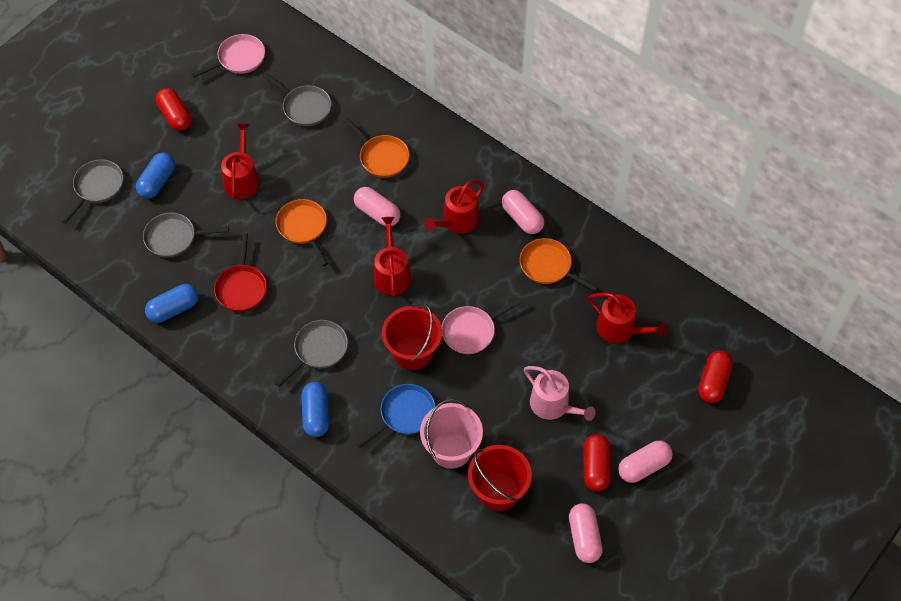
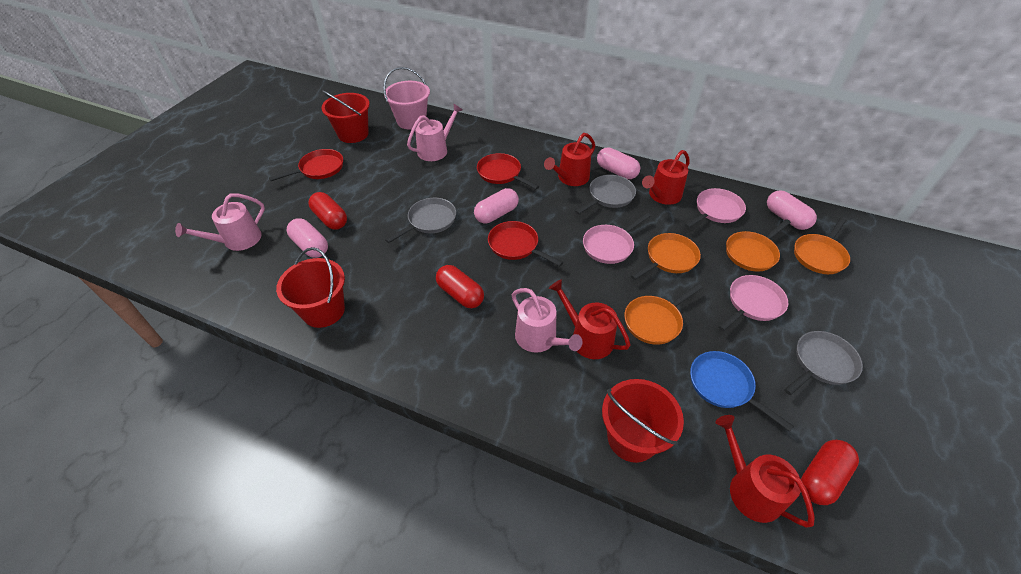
blue capsule: 3 -> 0
grey pan: 4 -> 3
orange pan: 3 -> 4
pink pan: 2 -> 3
pink watering can: 1 -> 3
red bucket: 2 -> 3
red pan: 1 -> 3

